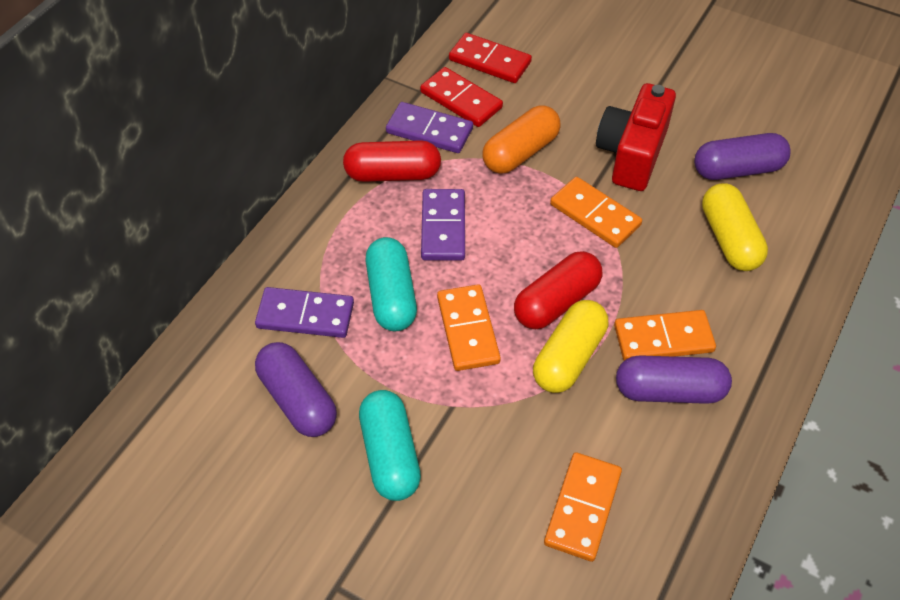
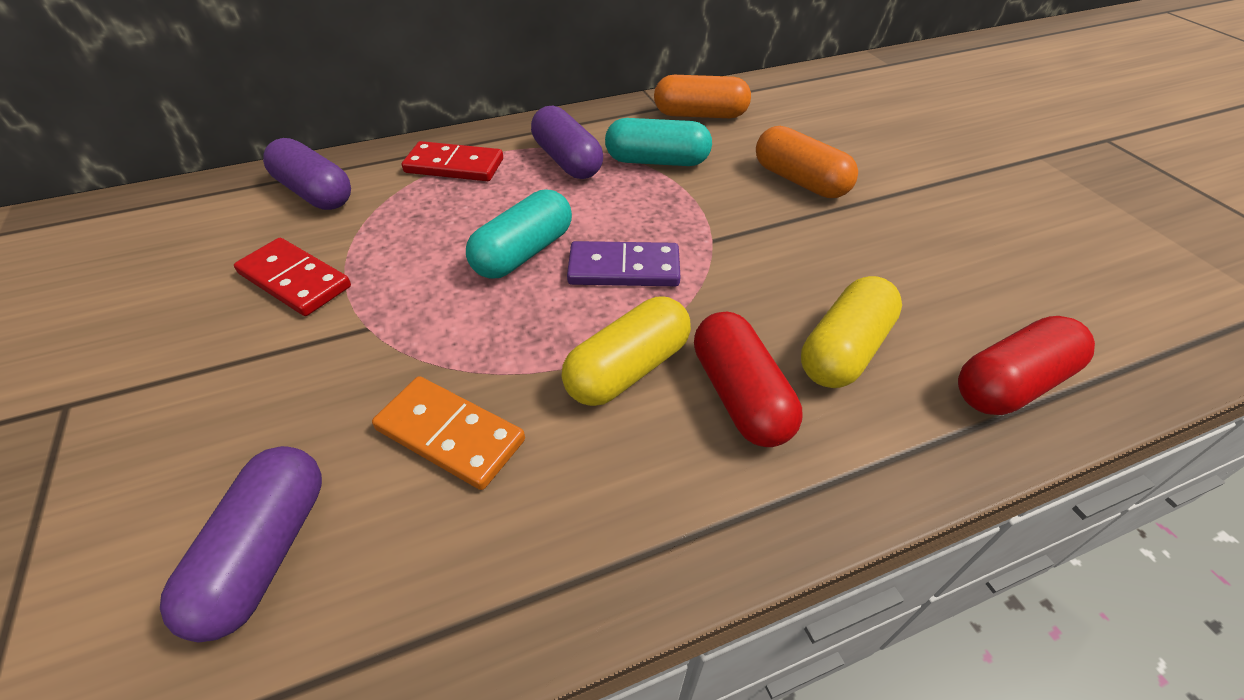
orange capsule: 1 -> 2
orange domino: 4 -> 1
purple domino: 3 -> 1
red camera: 1 -> 0

